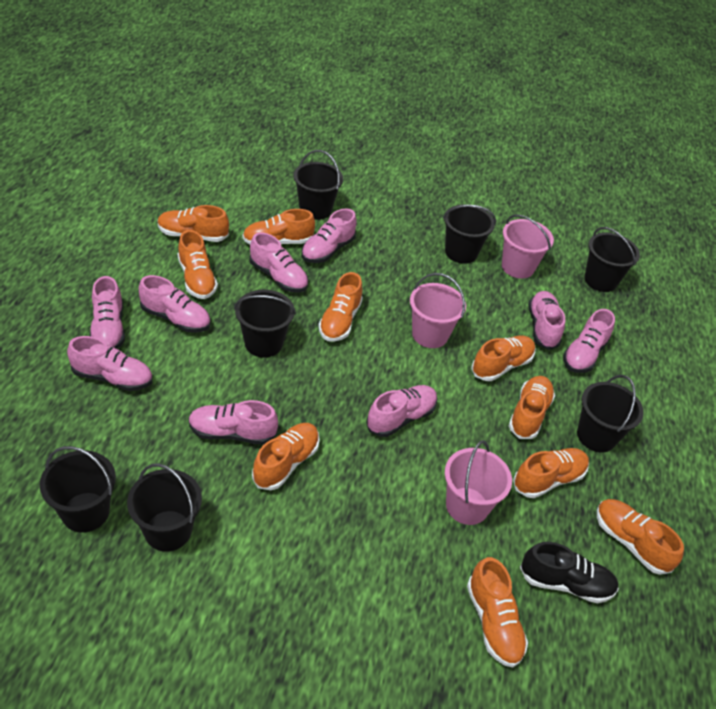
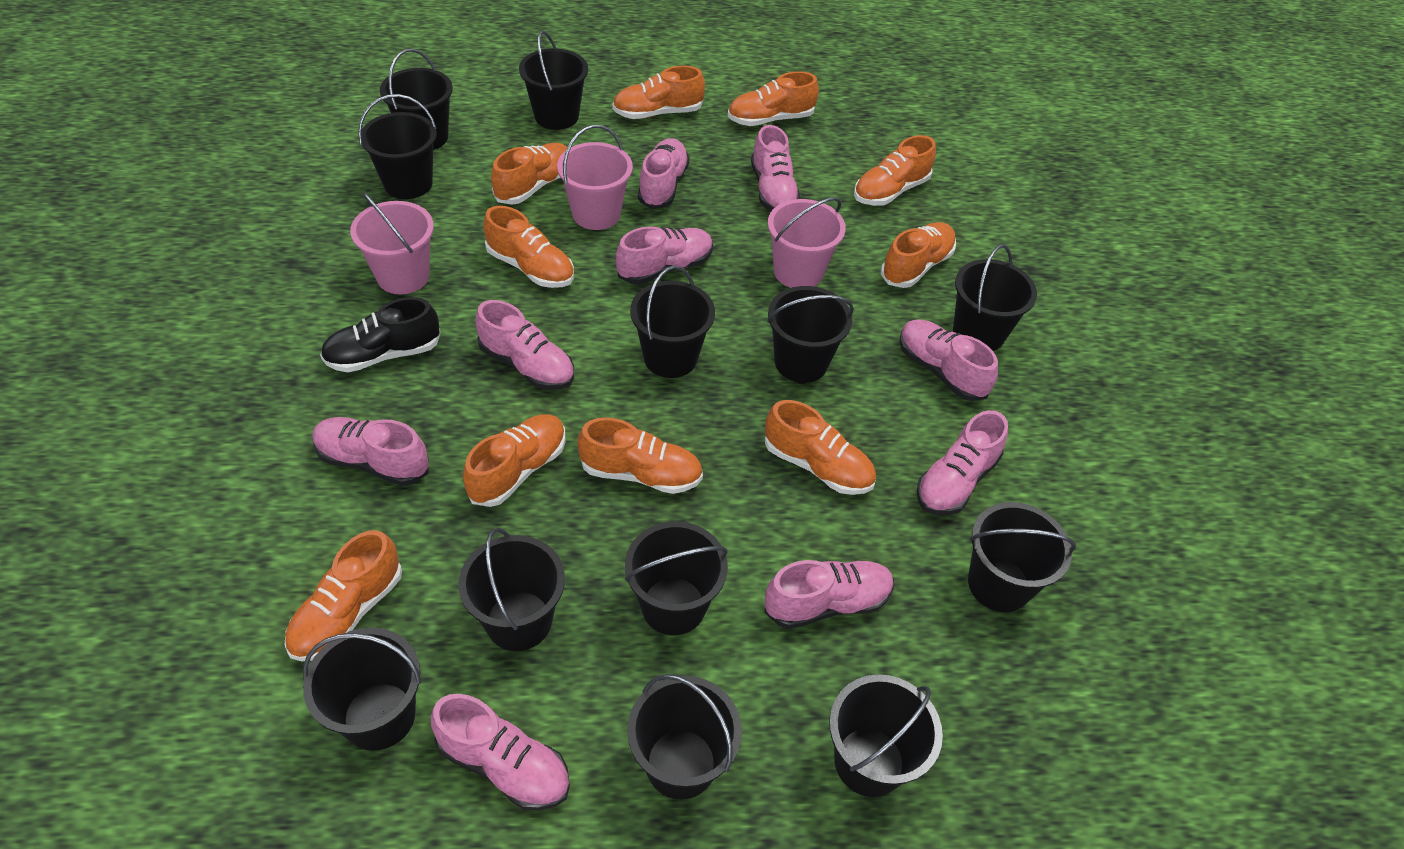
black bucket: 7 -> 12

